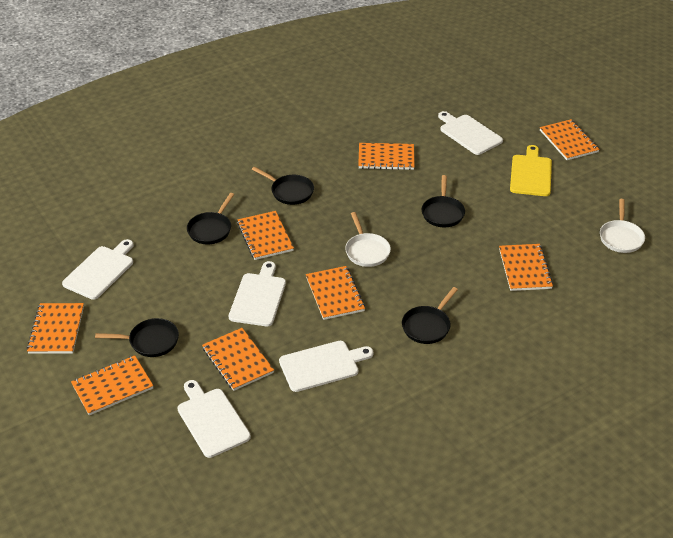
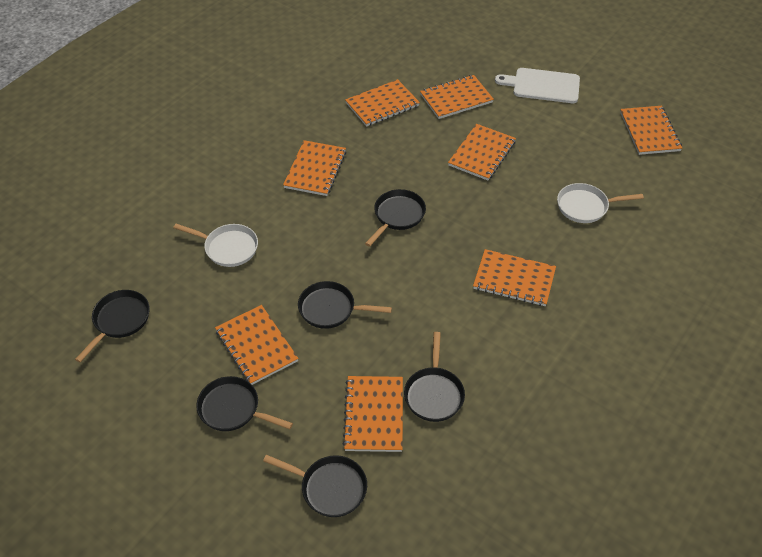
black pan: 5 -> 6
white cutting board: 5 -> 1
yellow cutting board: 1 -> 0

